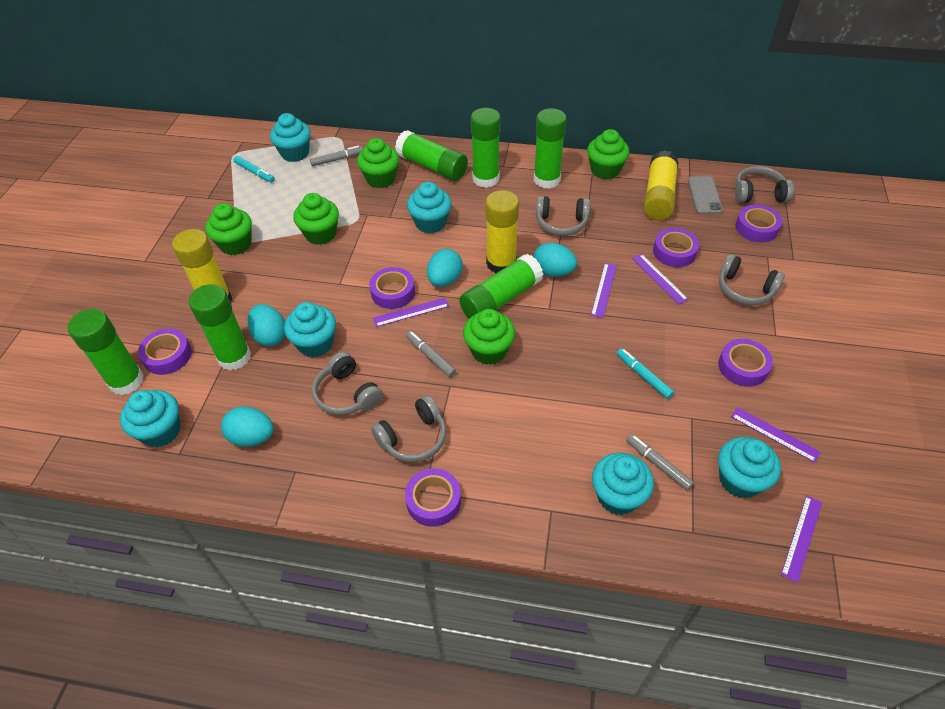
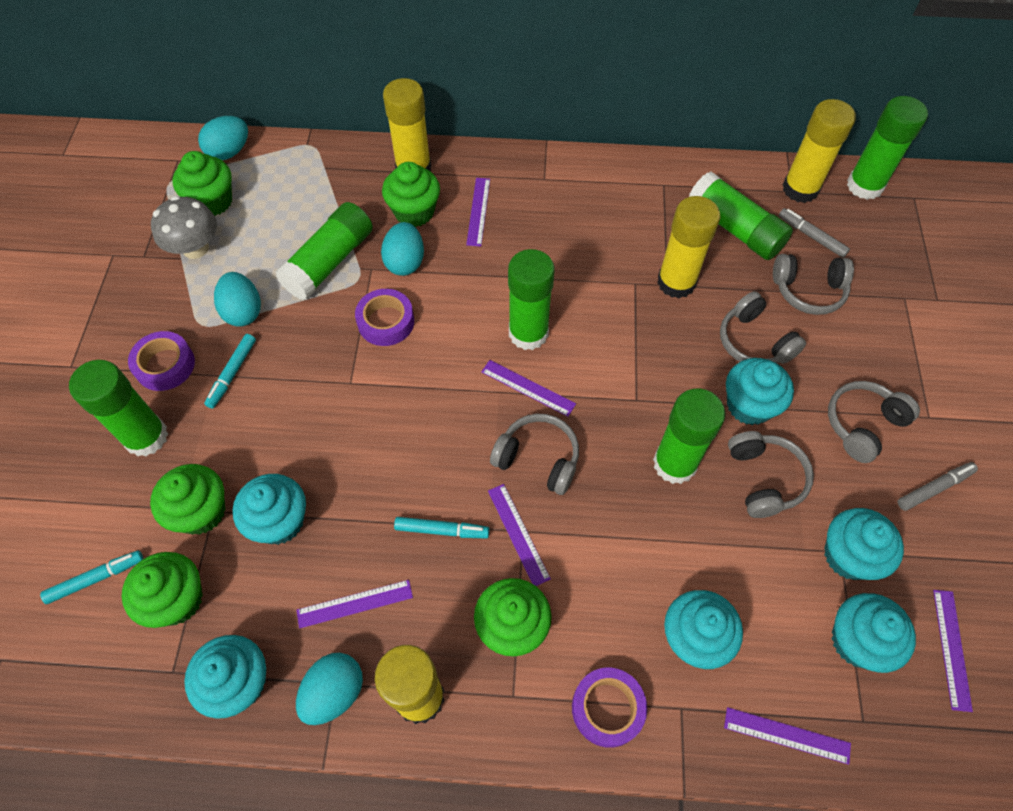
grey marker: 3 -> 2
grey mushroom: 0 -> 1
grey phone: 1 -> 0
purple ruler: 5 -> 6
purple tape: 6 -> 3
turquoise marker: 2 -> 3
yellow glue stick: 3 -> 4

